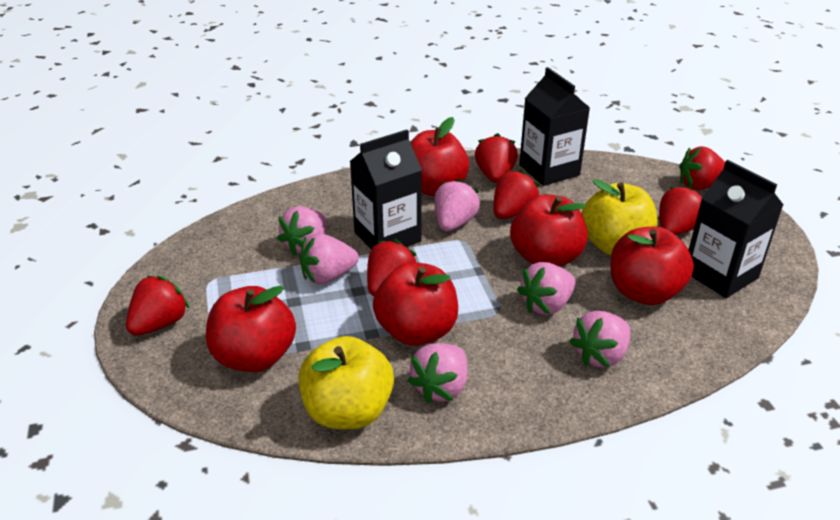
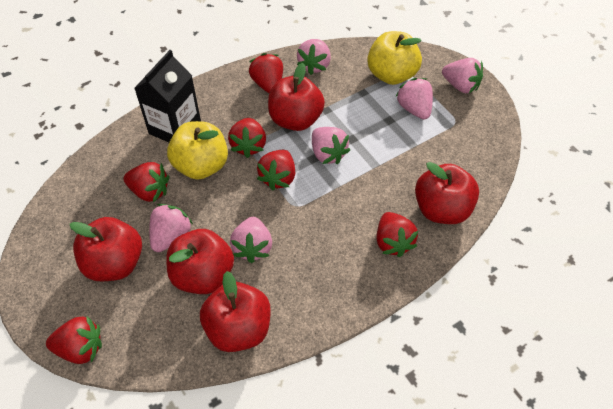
black carton: 3 -> 1

